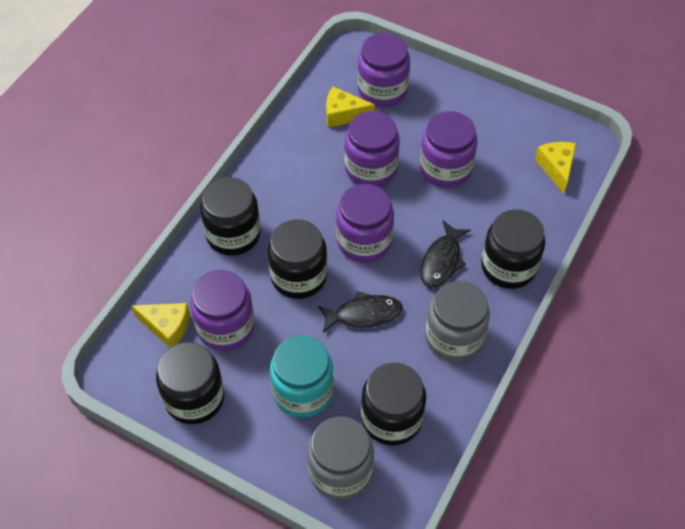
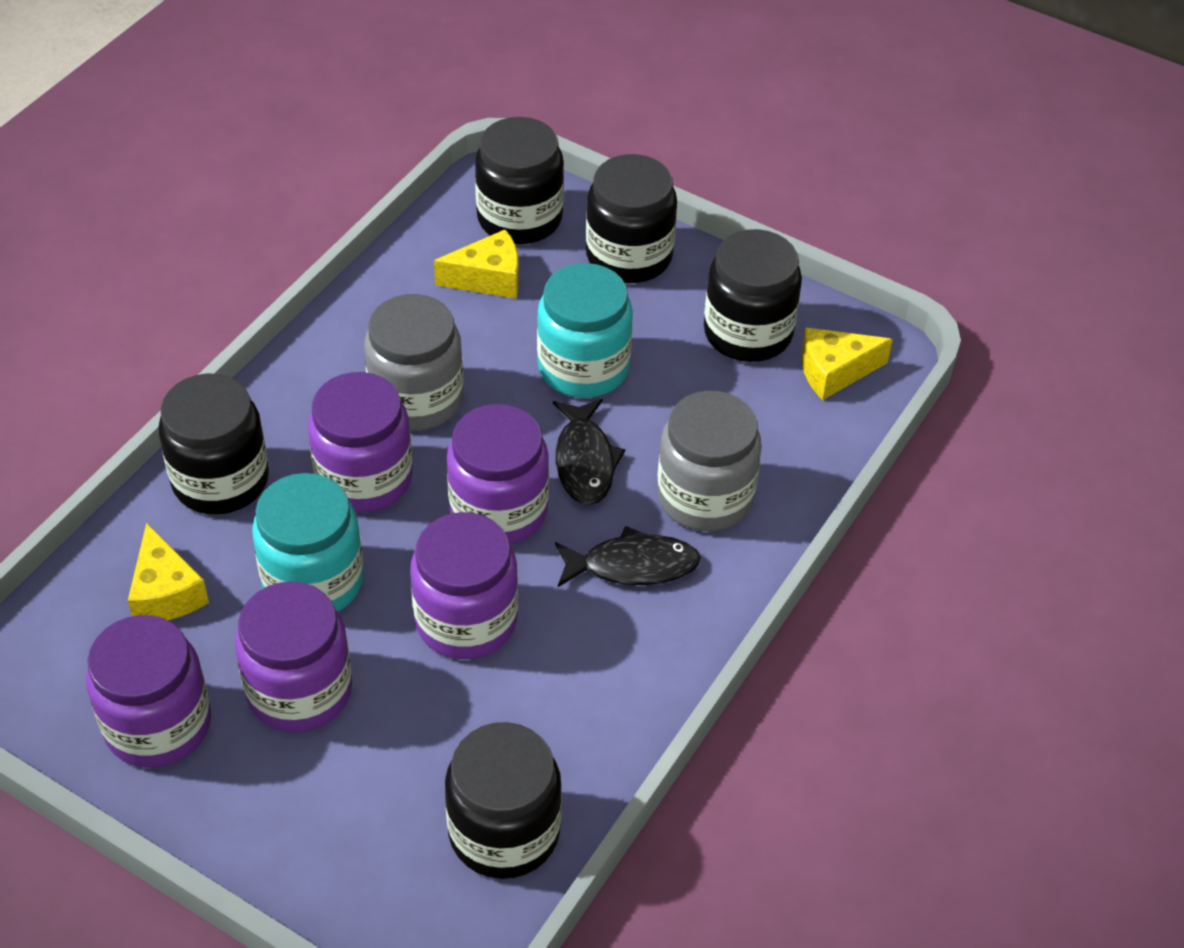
turquoise jar: 1 -> 2

